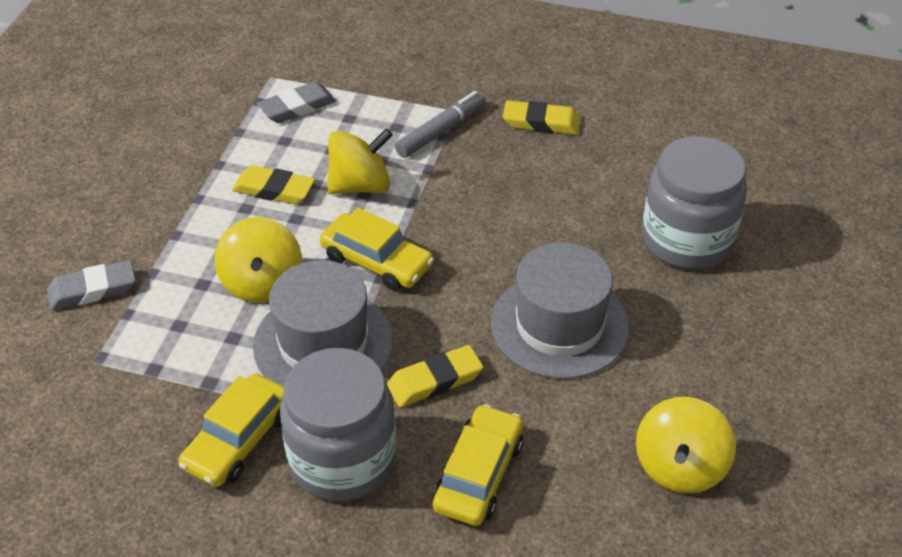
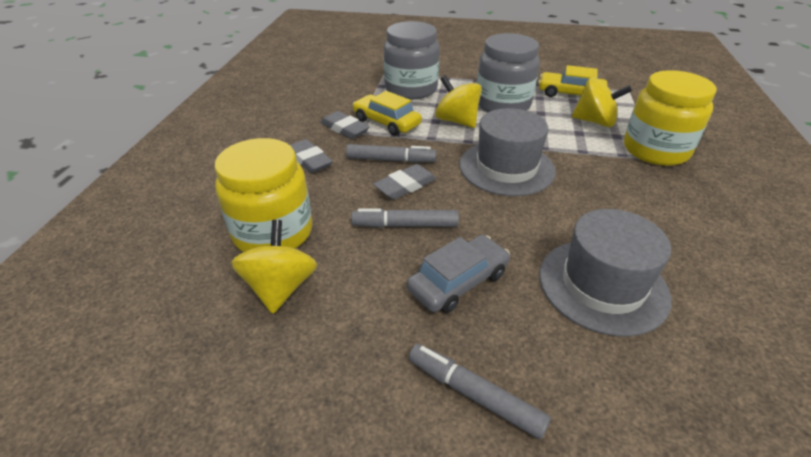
grey car: 0 -> 1
grey eraser: 2 -> 3
grey marker: 1 -> 3
yellow car: 3 -> 2
yellow eraser: 3 -> 0
yellow jar: 0 -> 2

